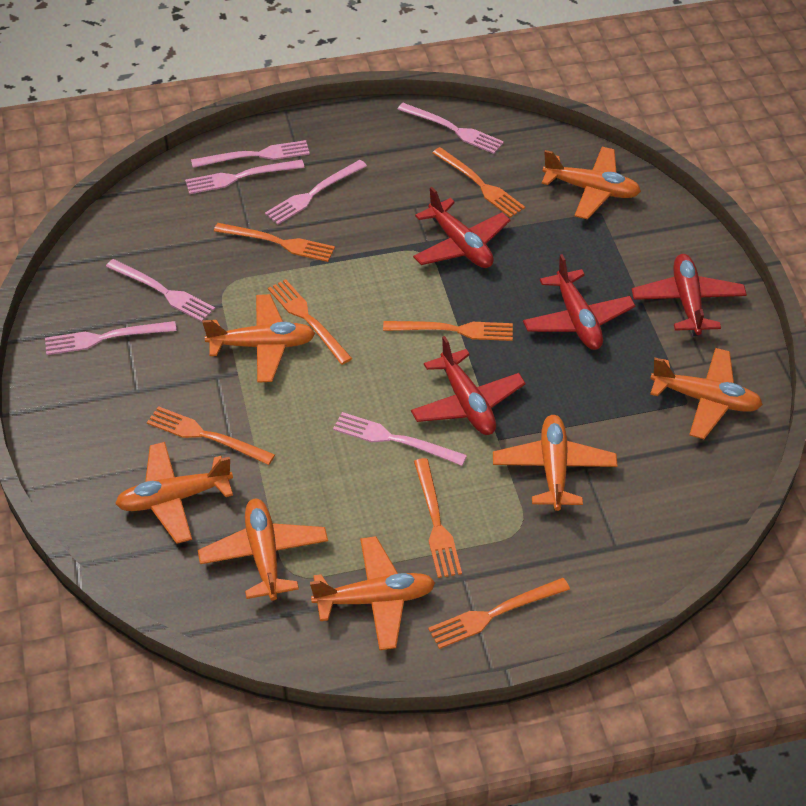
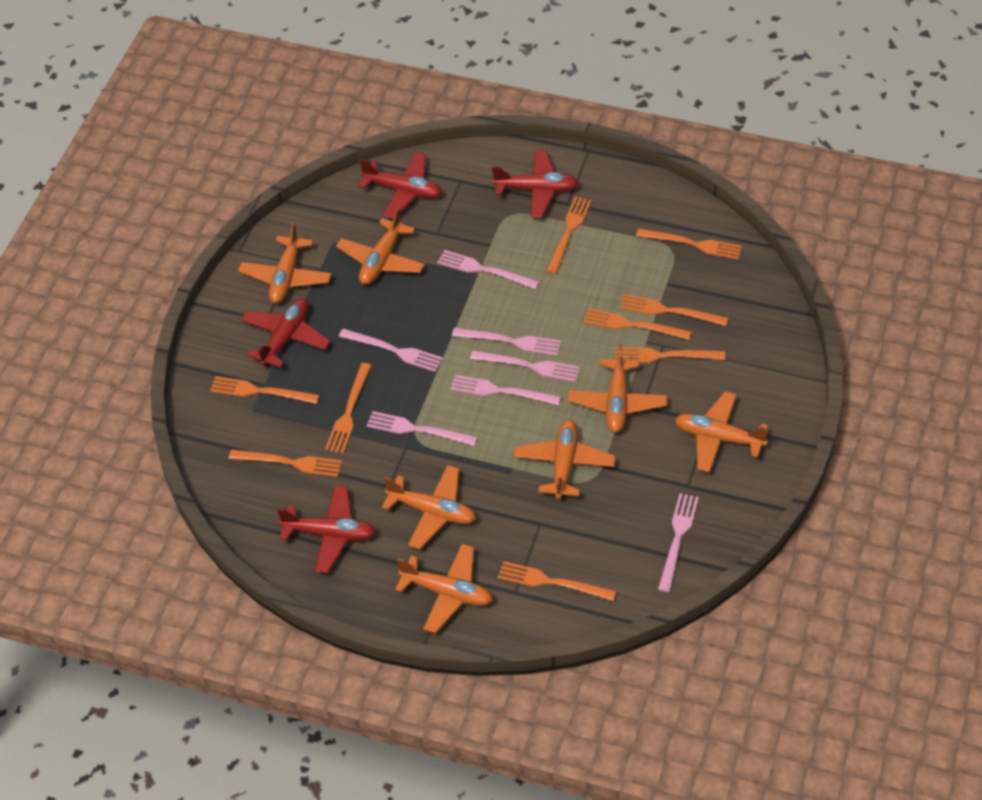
orange fork: 7 -> 9

